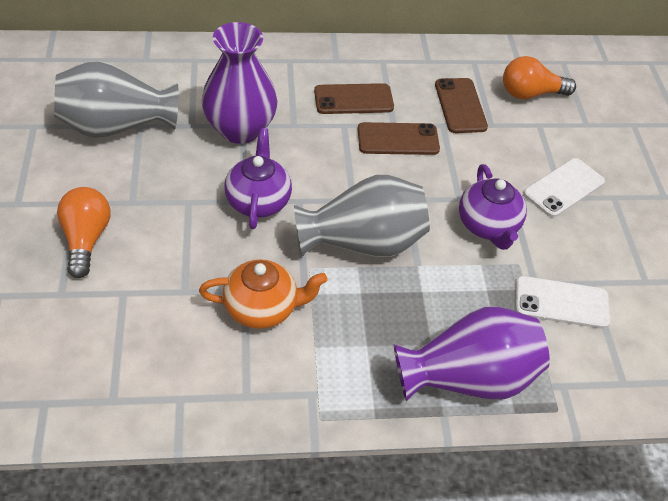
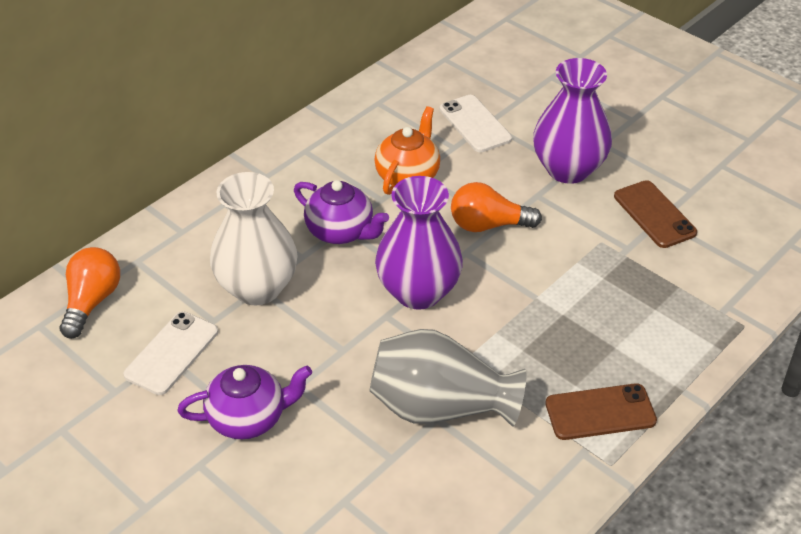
brown phone: 3 -> 2
grey vase: 2 -> 1
white vase: 0 -> 1

